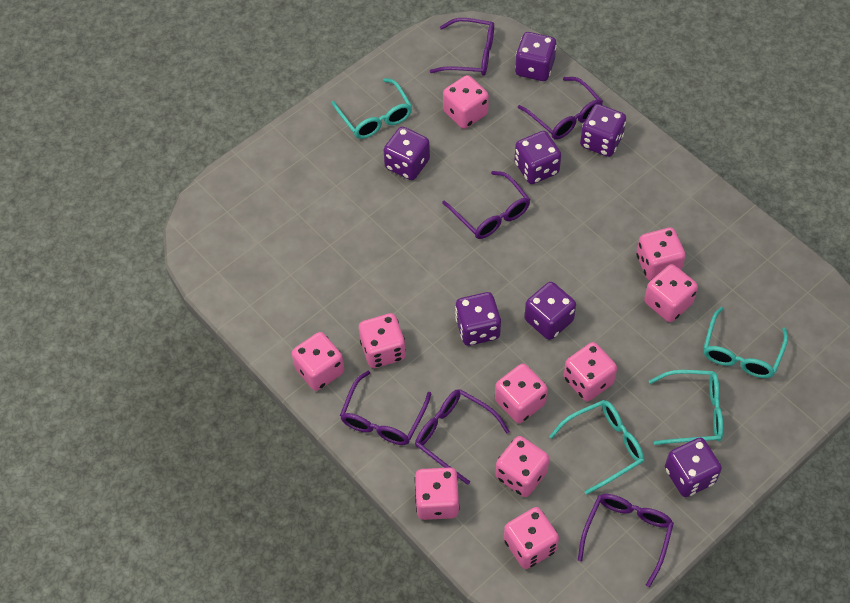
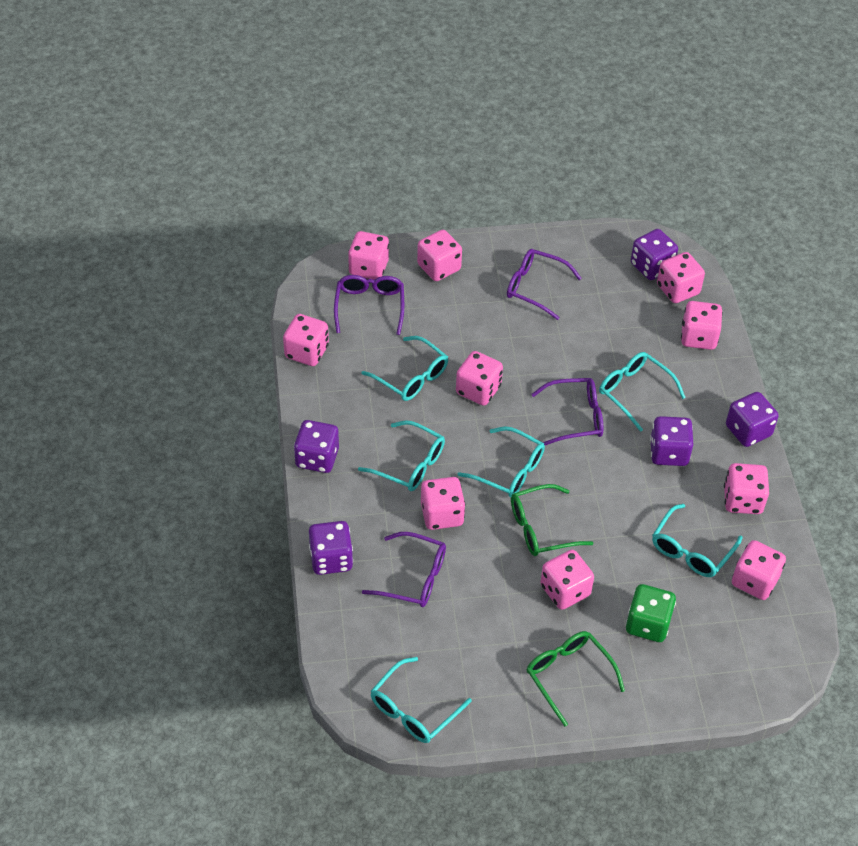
green dice: 0 -> 1
green glasses: 0 -> 2
purple dice: 7 -> 5
purple glasses: 6 -> 4
turquoise glasses: 4 -> 6

